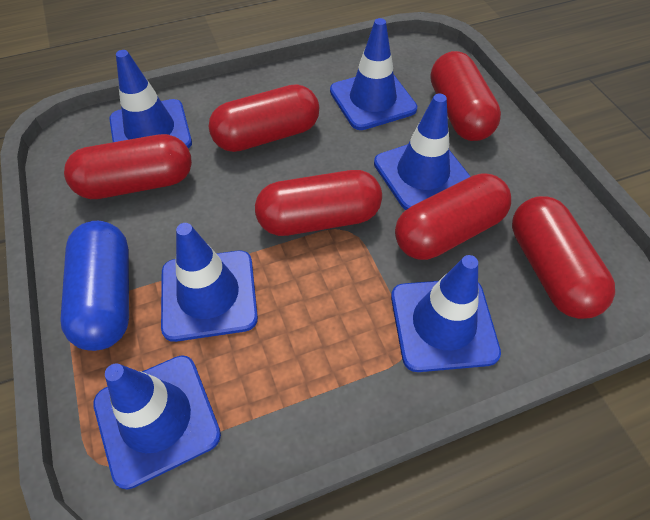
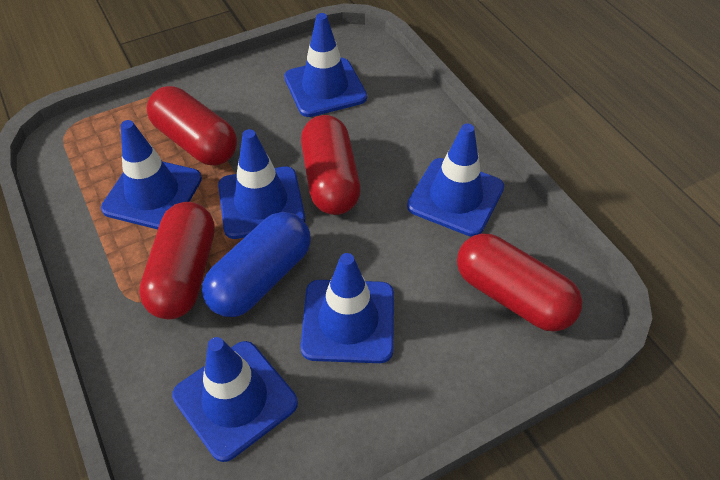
red capsule: 6 -> 4

